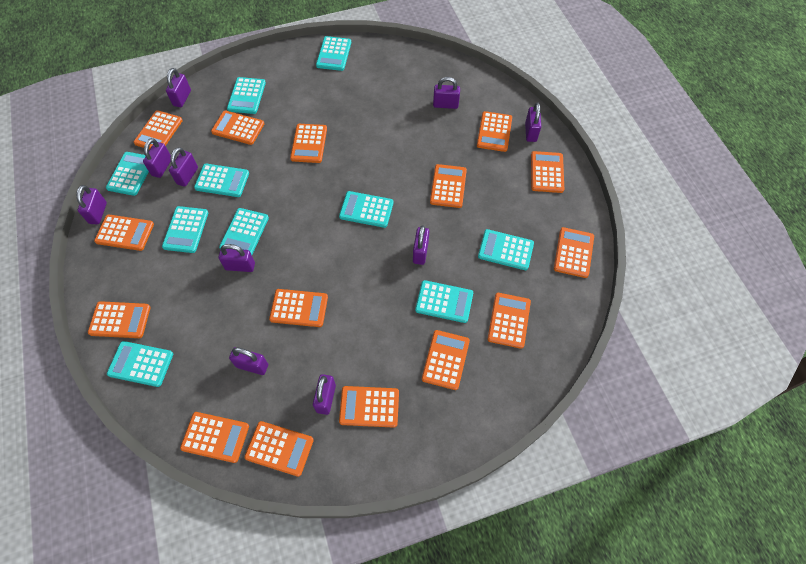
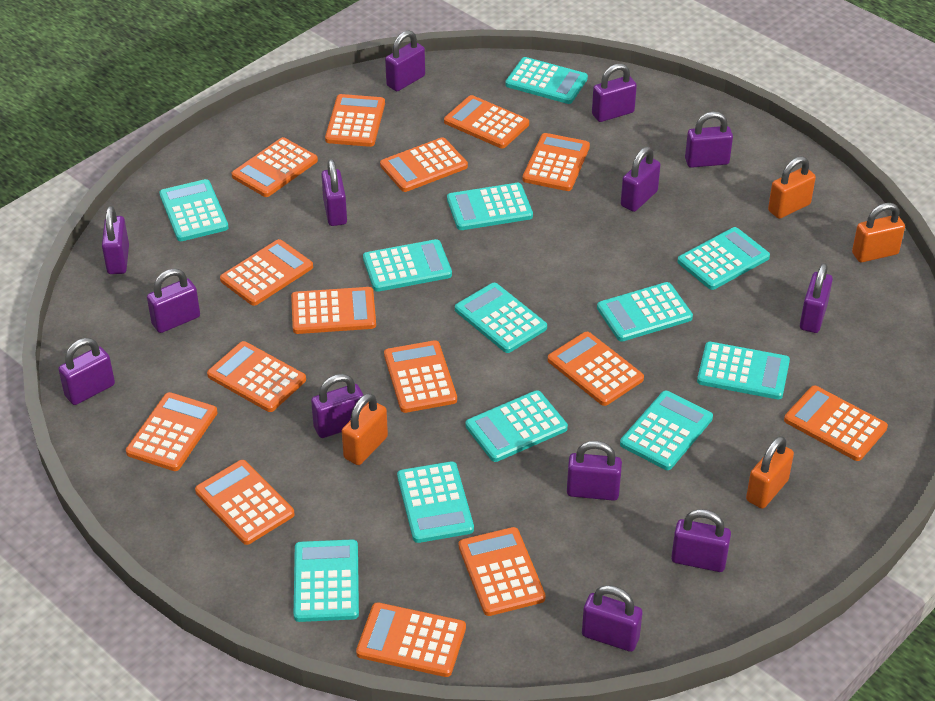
orange padlock: 0 -> 4
purple padlock: 10 -> 13
turquoise calculator: 10 -> 12

